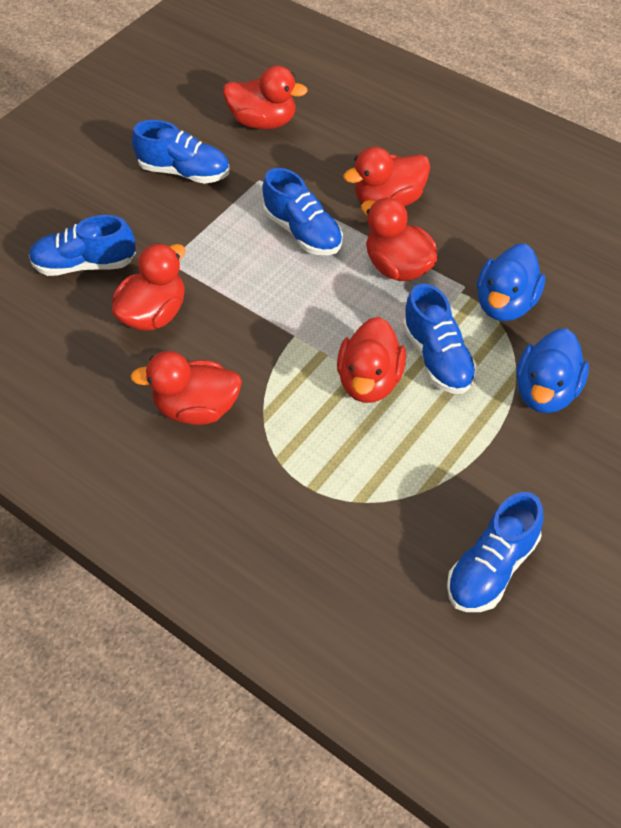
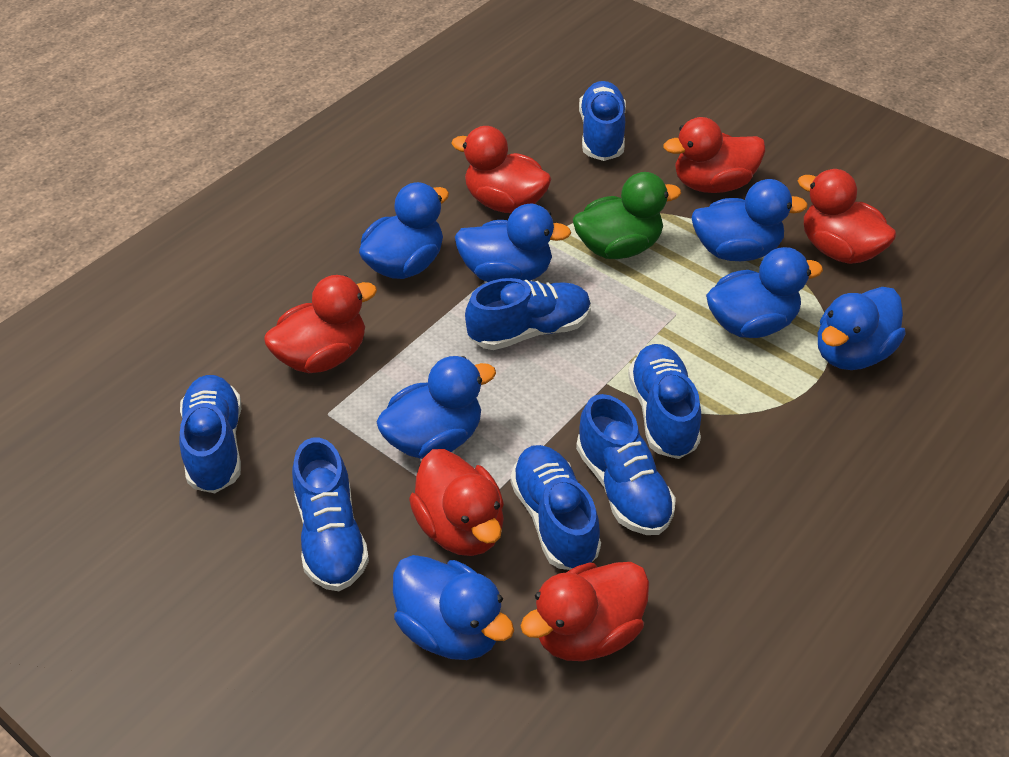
blue duck: 2 -> 7
blue shoe: 5 -> 7
green duck: 0 -> 1

